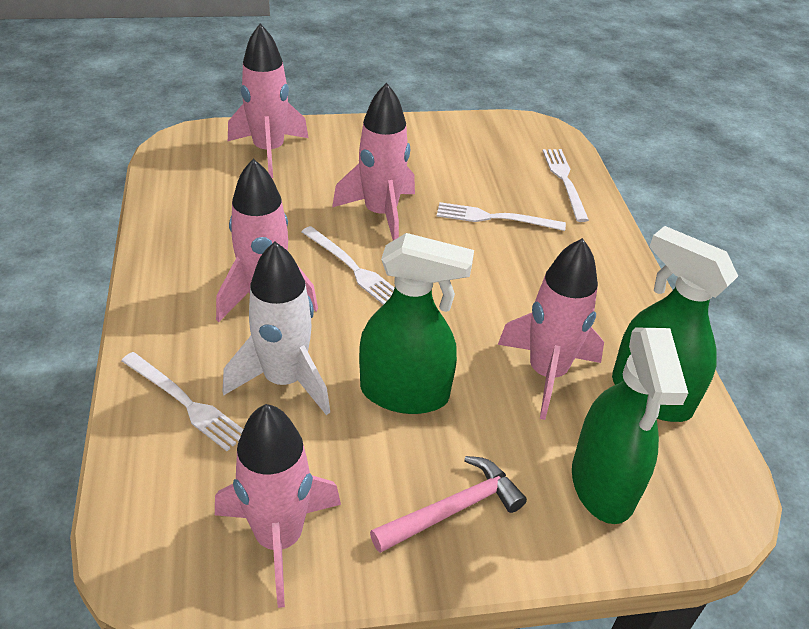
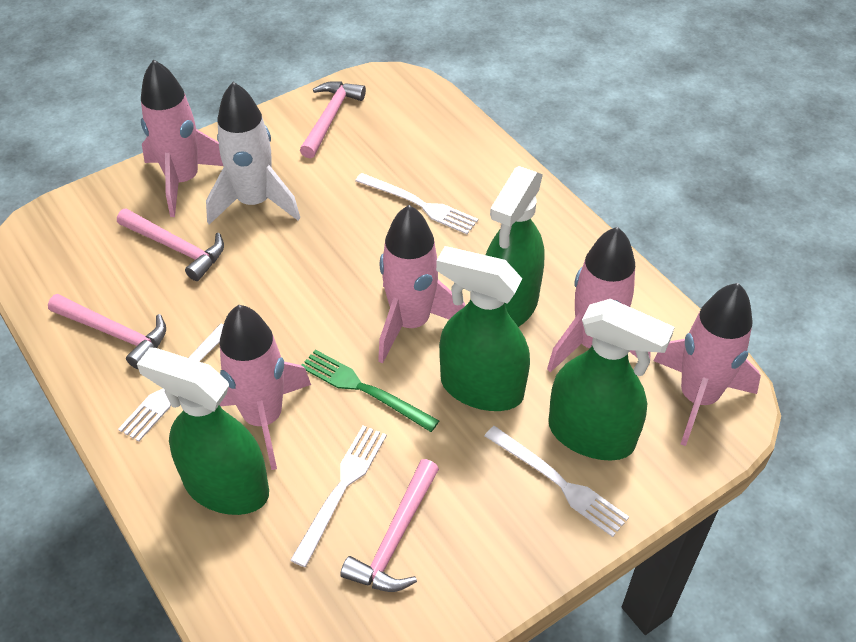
green fork: 0 -> 1
green spray bottle: 3 -> 4
pink hammer: 1 -> 4

